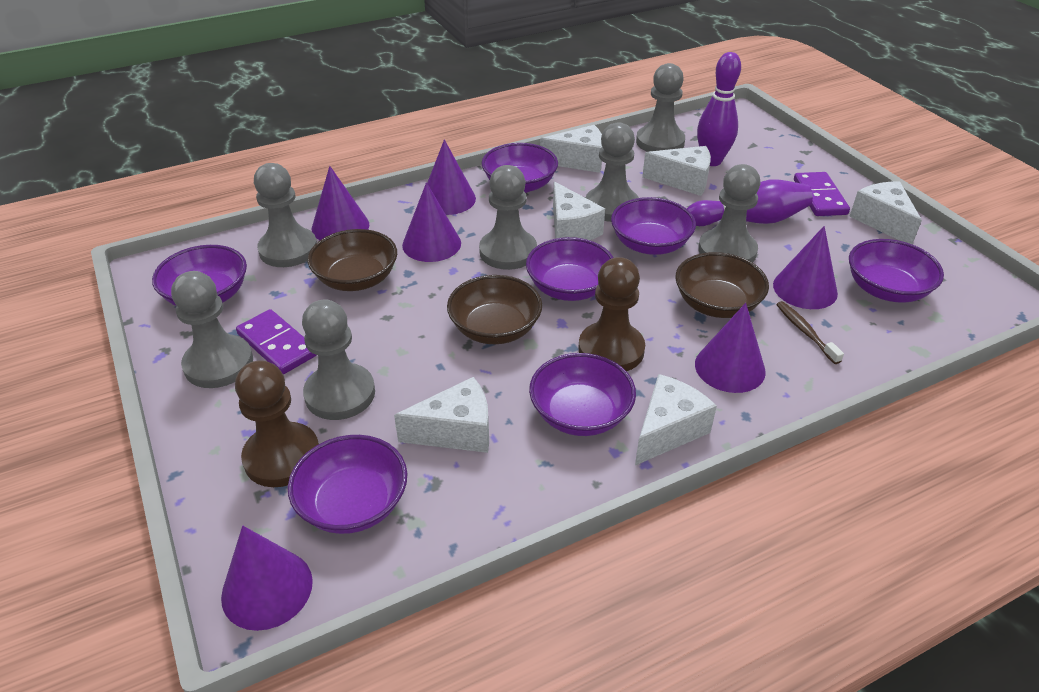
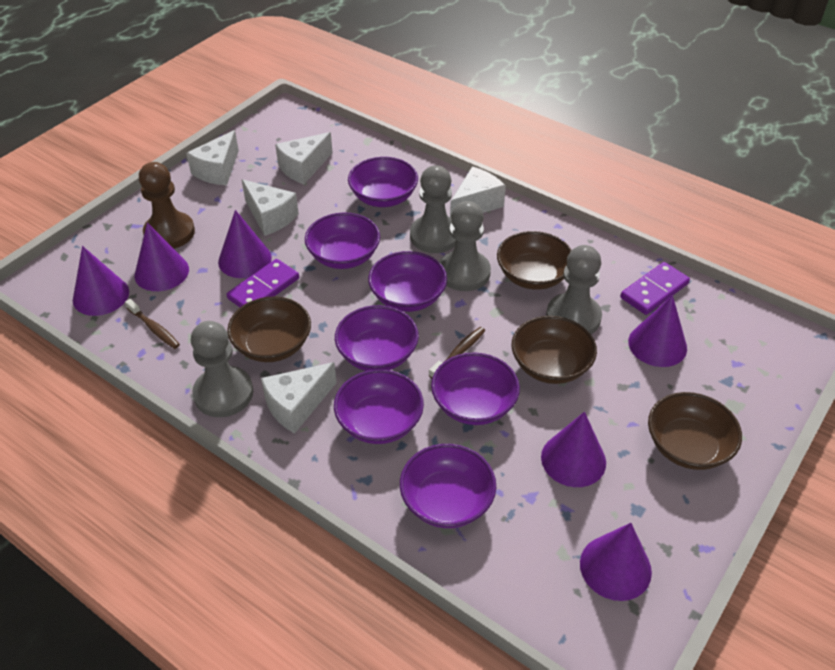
brown bowl: 3 -> 4
brown pawn: 2 -> 1
brown toothbrush: 1 -> 2
grey pawn: 7 -> 4
purple bowling pin: 2 -> 0
white cheese: 6 -> 5

